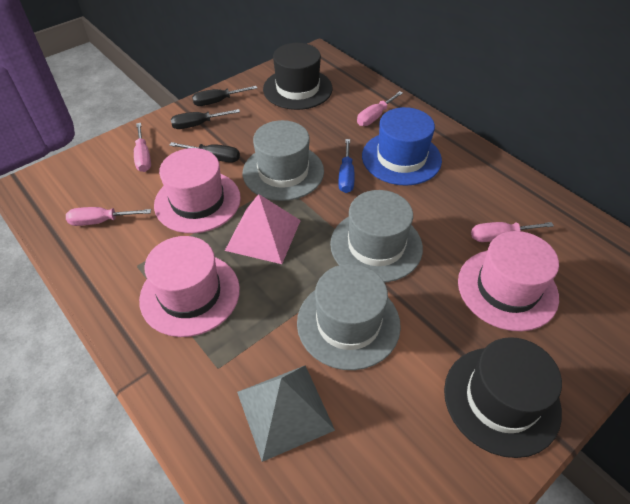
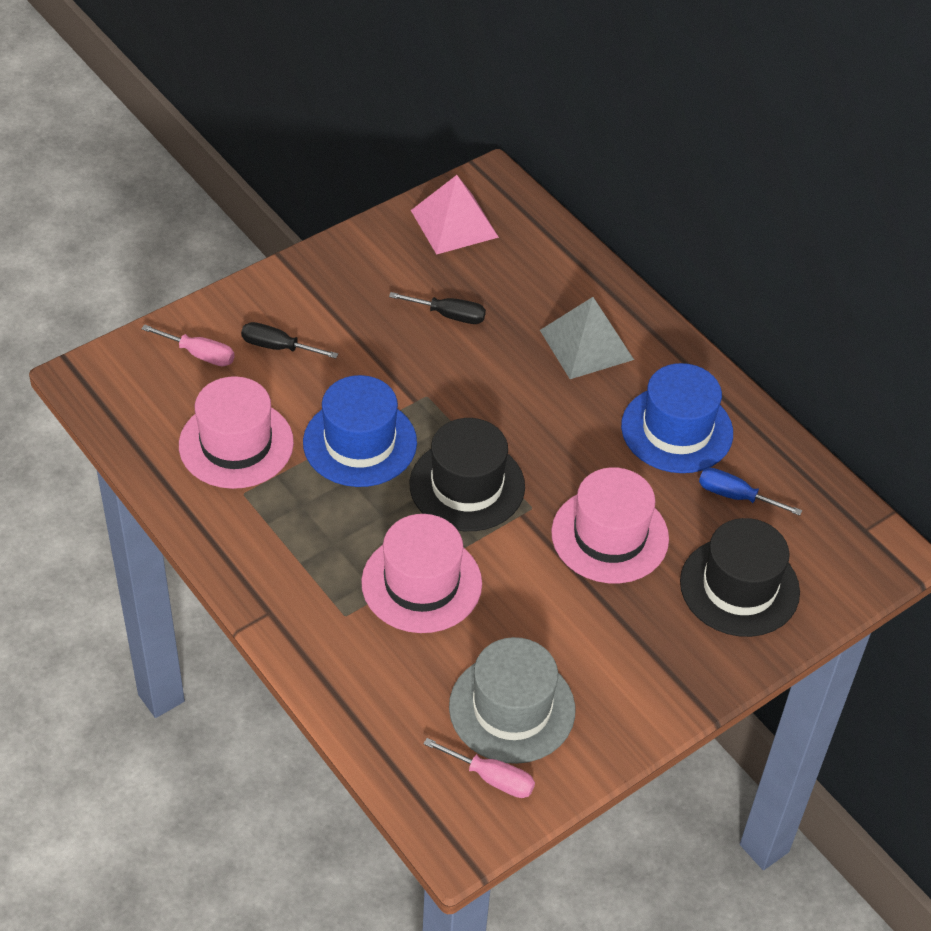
black screwdriver: 3 -> 2
blue hat: 1 -> 2
grey hat: 3 -> 1
pink screwdriver: 4 -> 2

